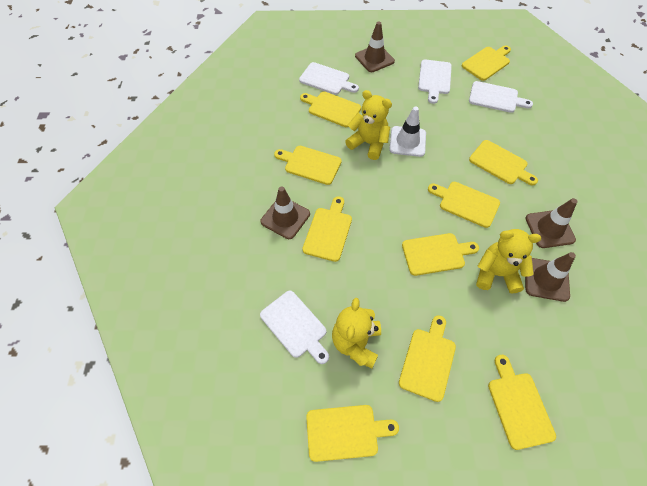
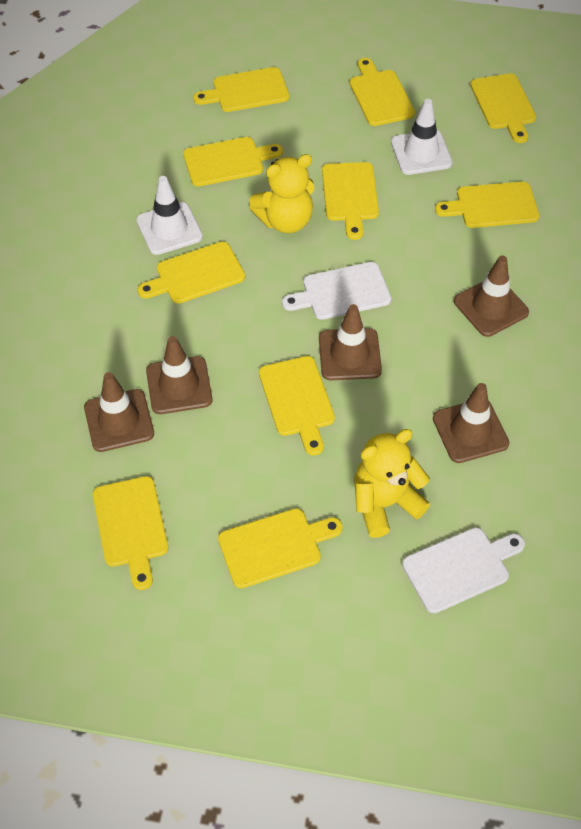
brown traffic cone: 4 -> 5
white cutting board: 4 -> 2
white traffic cone: 1 -> 2
yellow teddy bear: 3 -> 2

